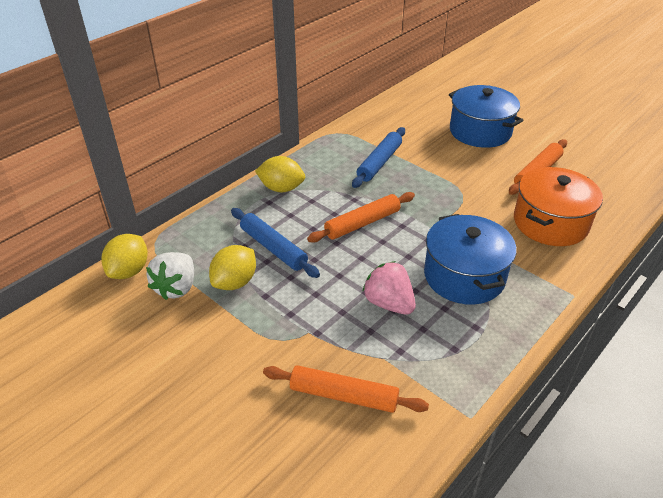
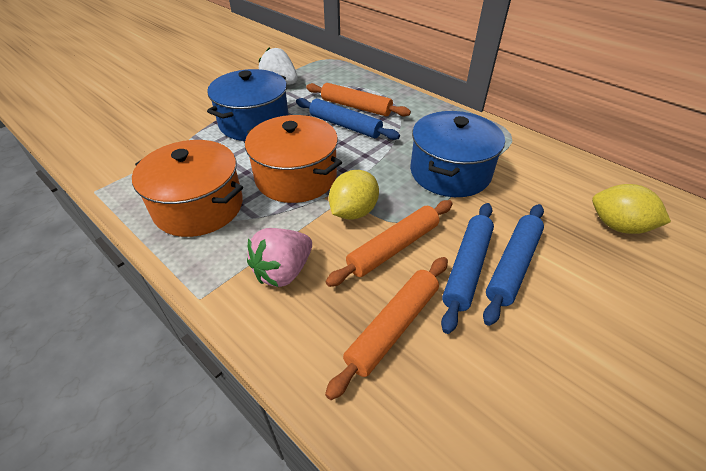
blue rolling pin: 2 -> 3
orange pot: 1 -> 2
yellow lemon: 3 -> 2

